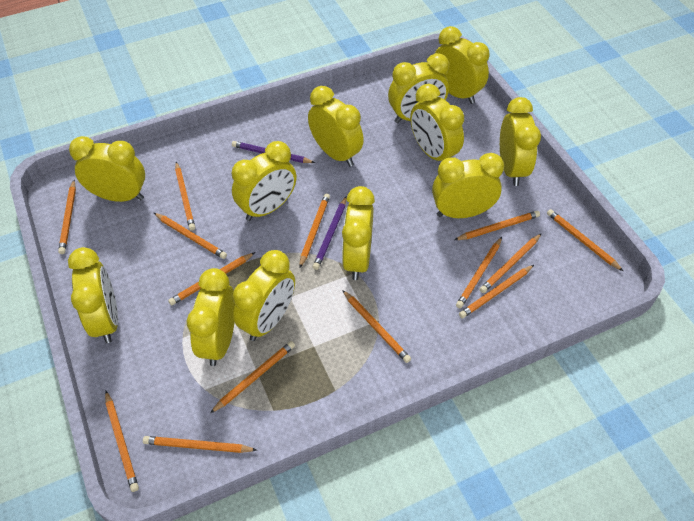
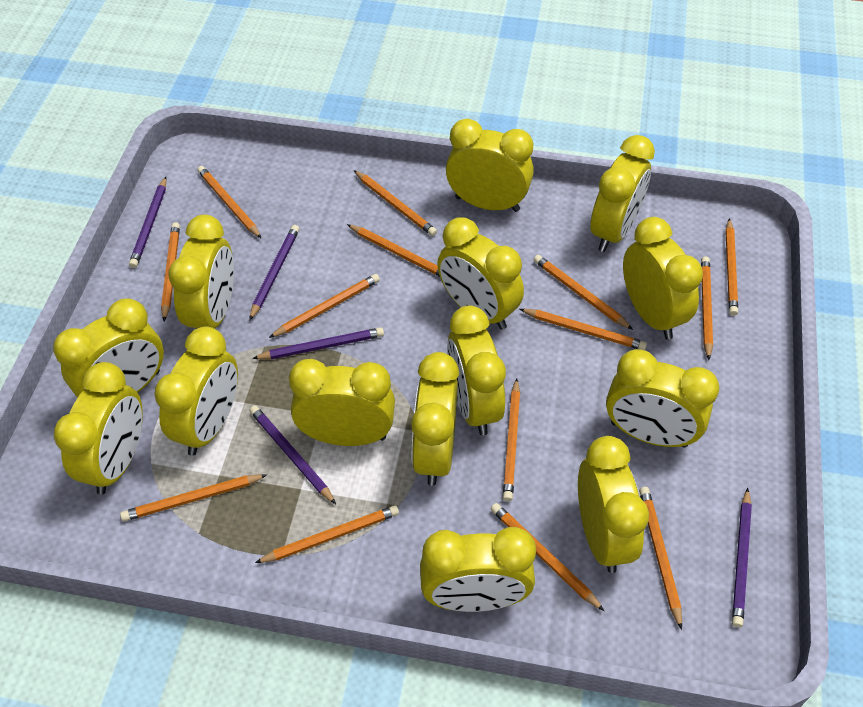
purple pencil: 2 -> 5
yellow clock: 12 -> 14

